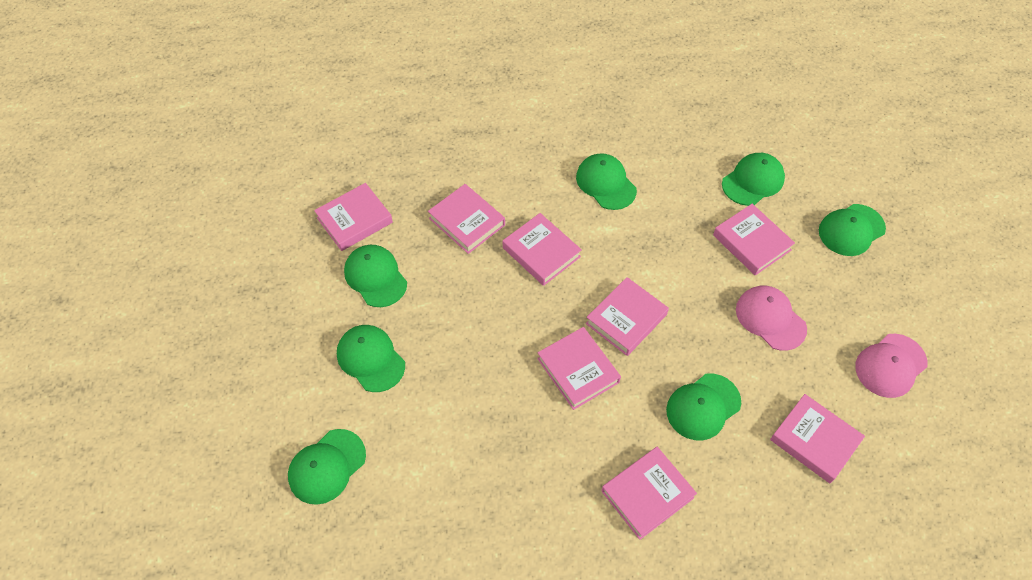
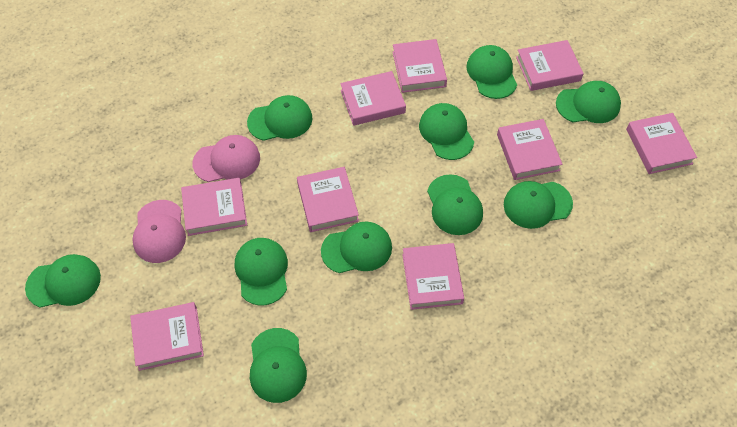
green cap: 7 -> 10
pink book: 8 -> 9

